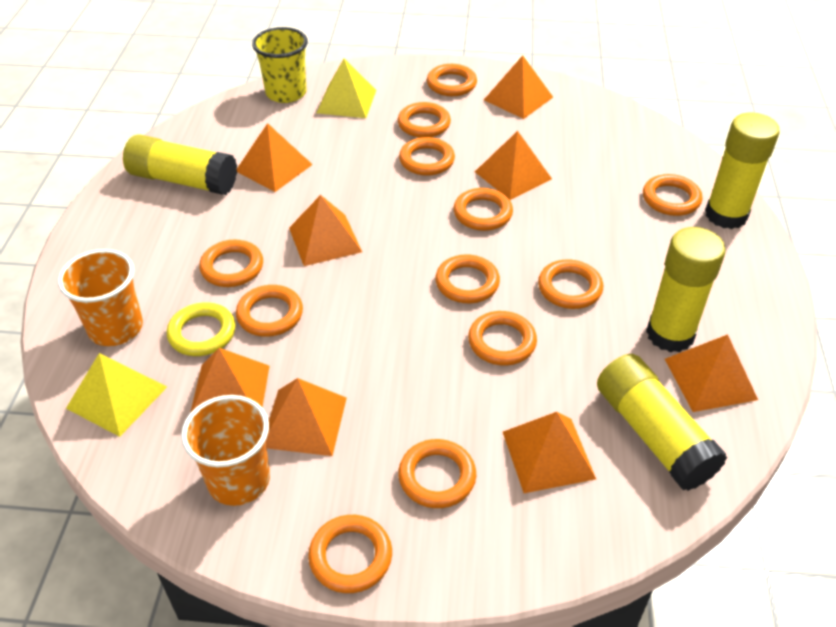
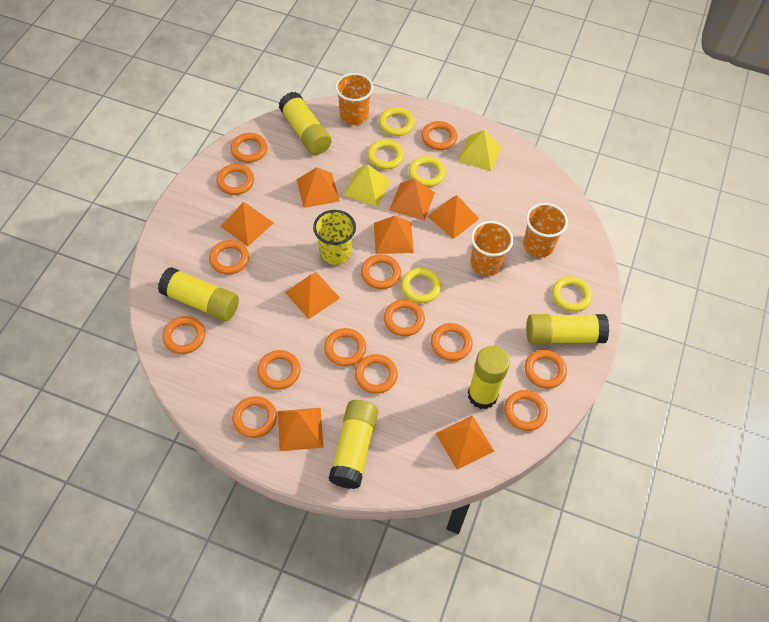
orange cup: 2 -> 3
orange ring: 12 -> 14
yellow glue stick: 4 -> 5
yellow ring: 1 -> 5

